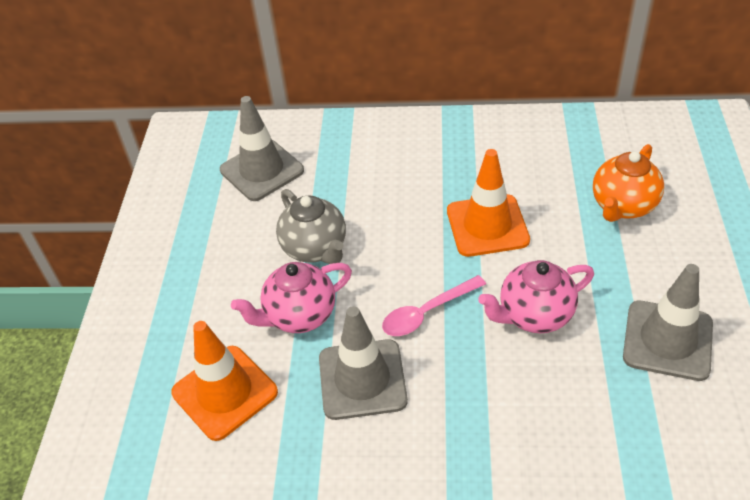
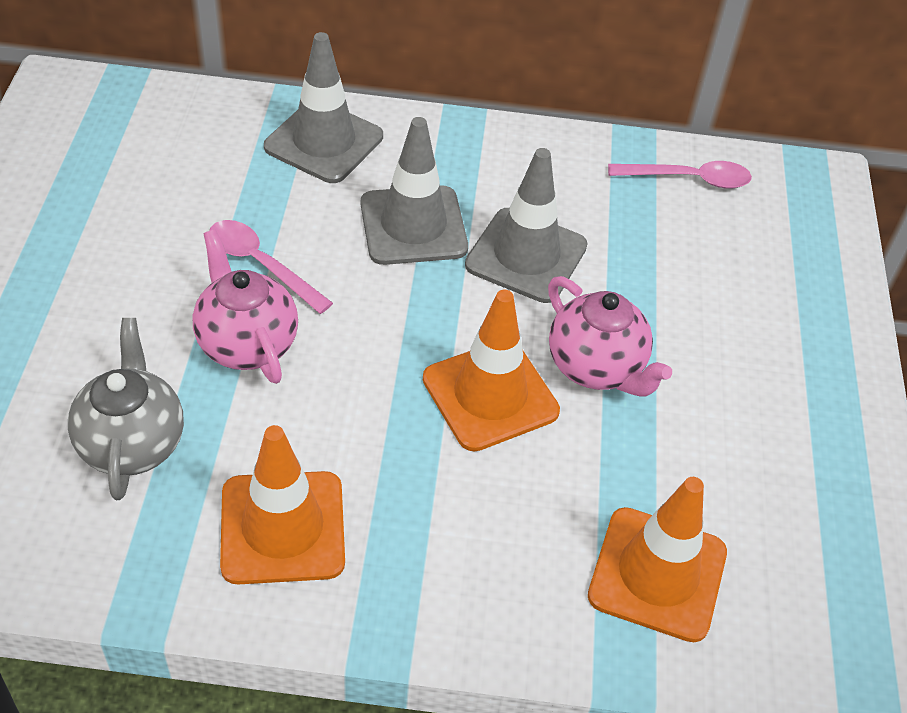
orange teapot: 1 -> 0
orange traffic cone: 2 -> 3
pink spoon: 1 -> 2

